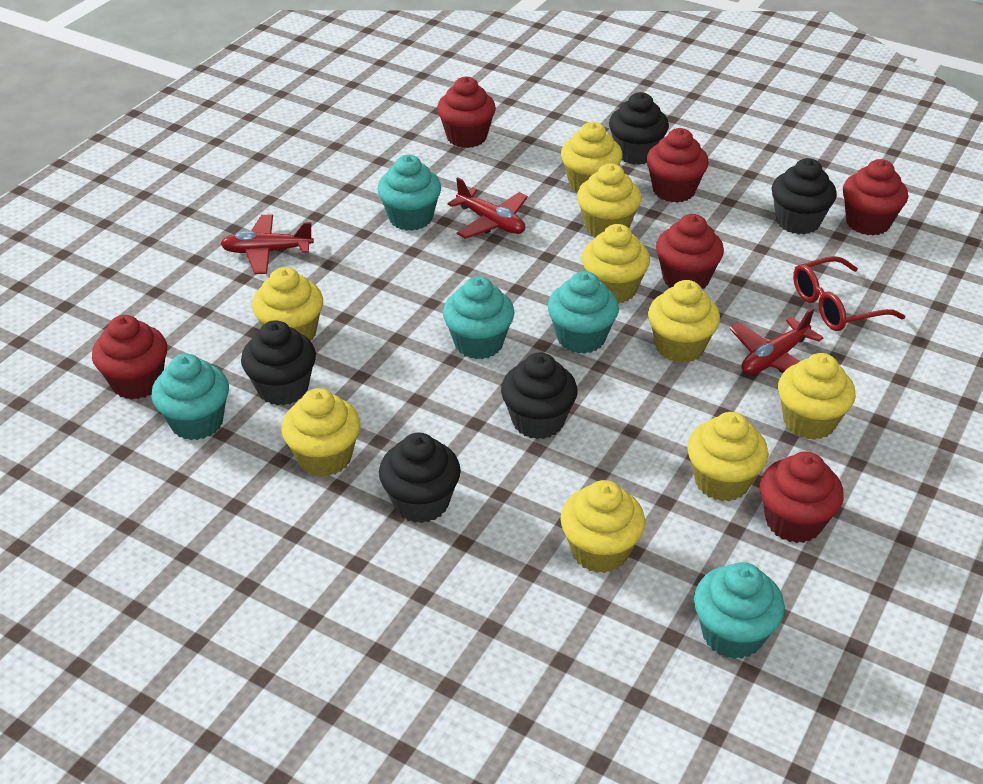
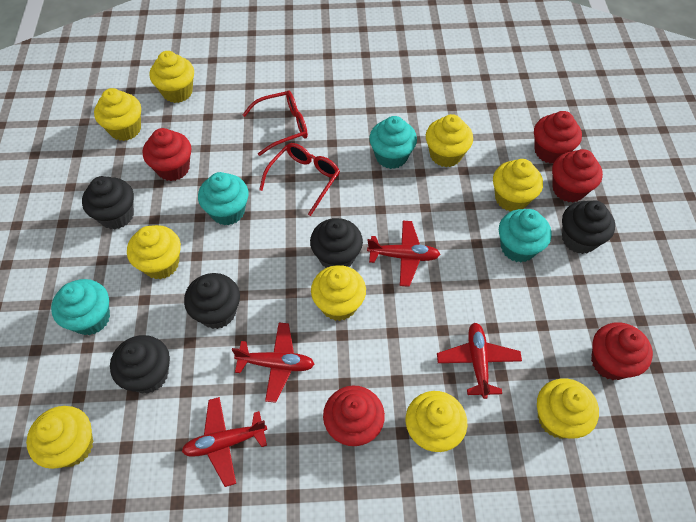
red cupcake: 6 -> 5
red glasses: 1 -> 2
red plane: 3 -> 4
turquoise cupcake: 5 -> 4

